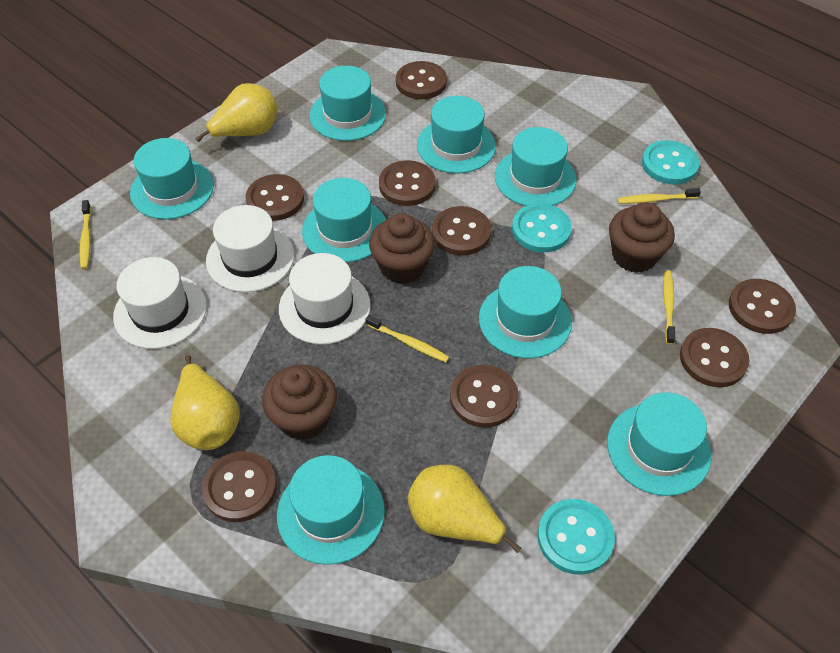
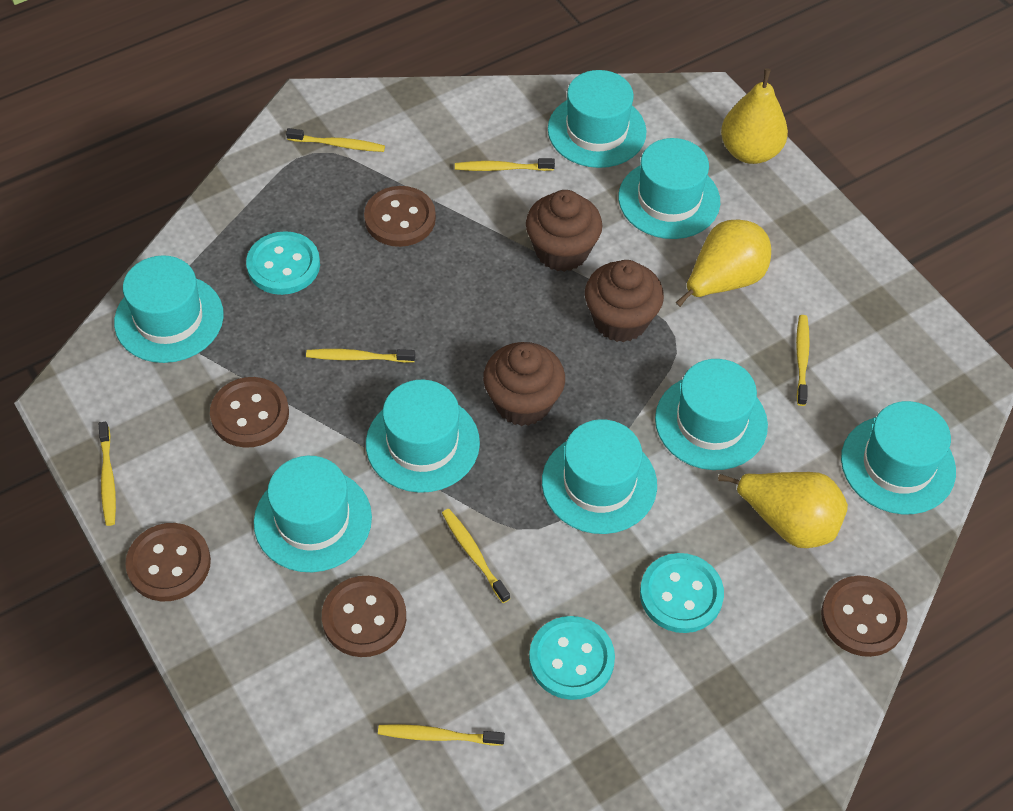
brown button: 8 -> 5
white hat: 3 -> 0
yellow toothbrush: 4 -> 7

